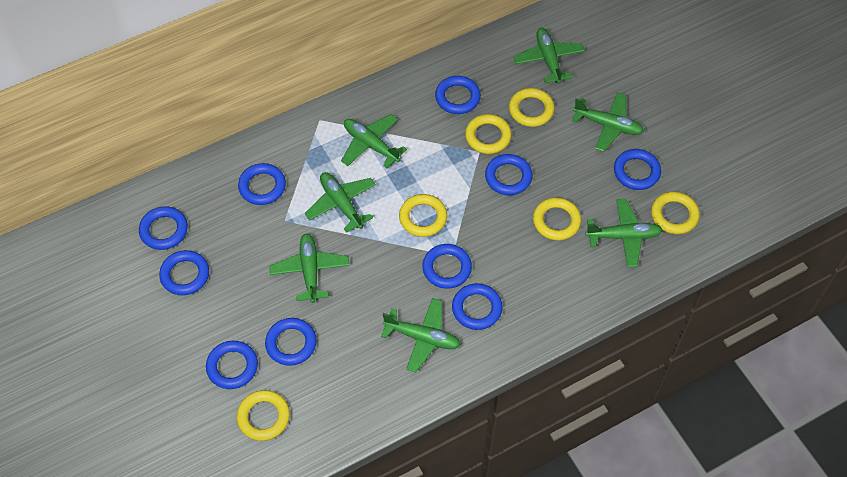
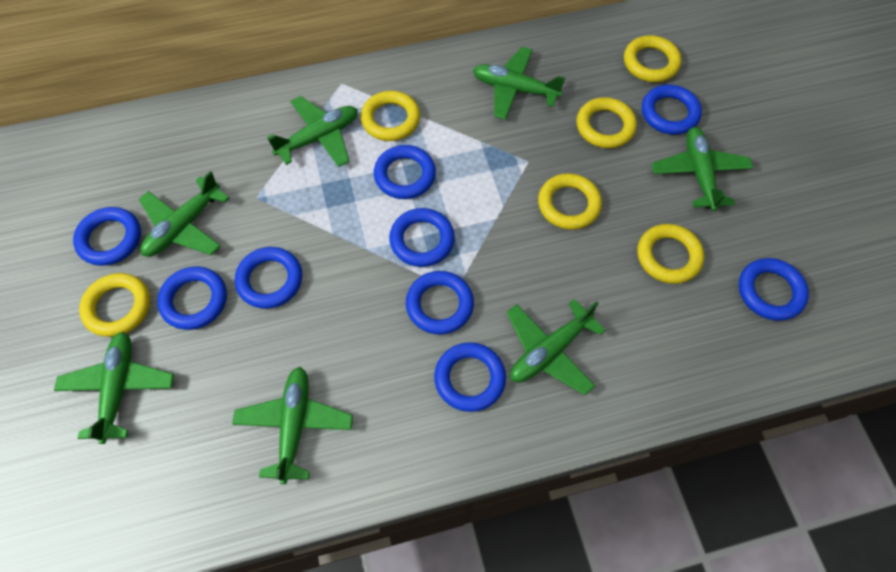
blue ring: 10 -> 9

